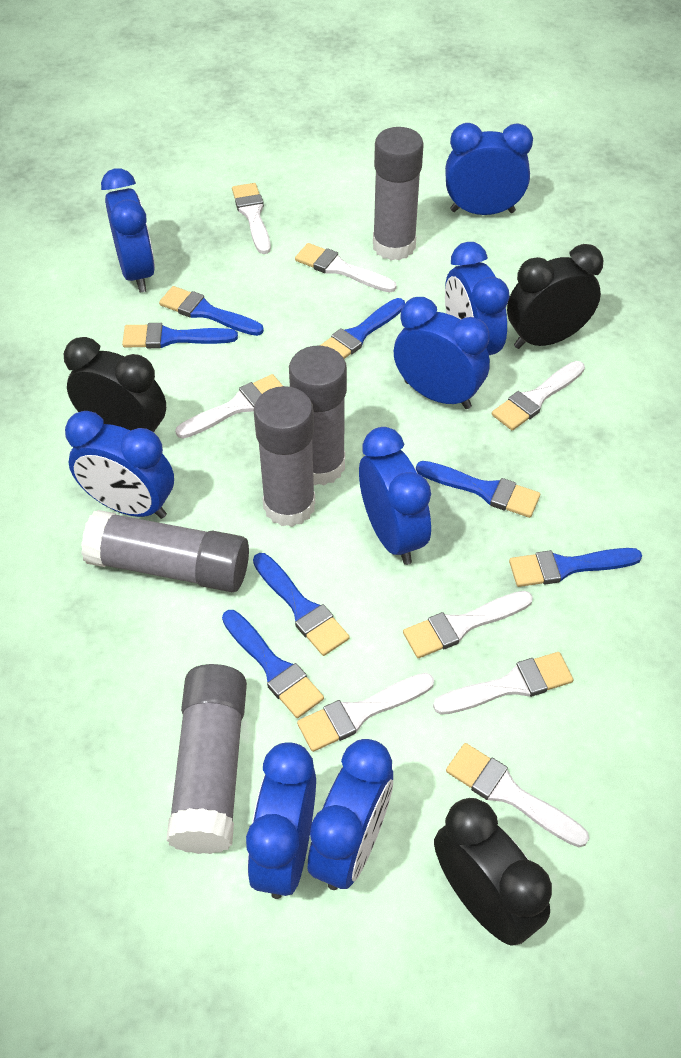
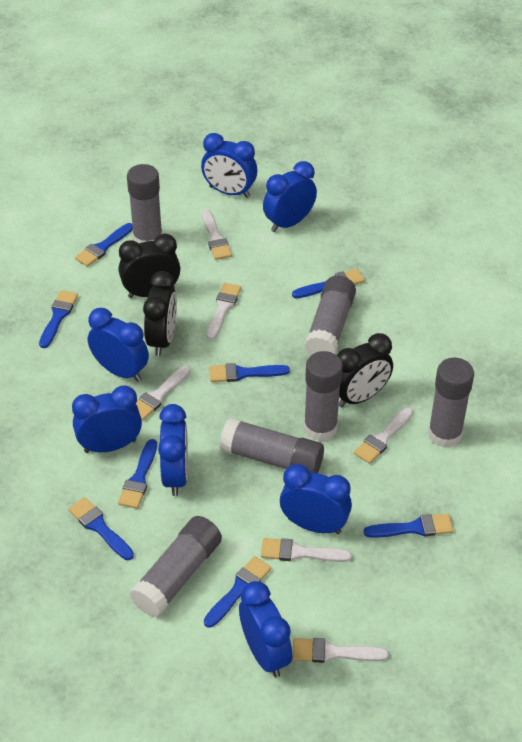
blue brush: 7 -> 8
blue clock: 8 -> 7
grey glue stick: 5 -> 6
white brush: 8 -> 6

